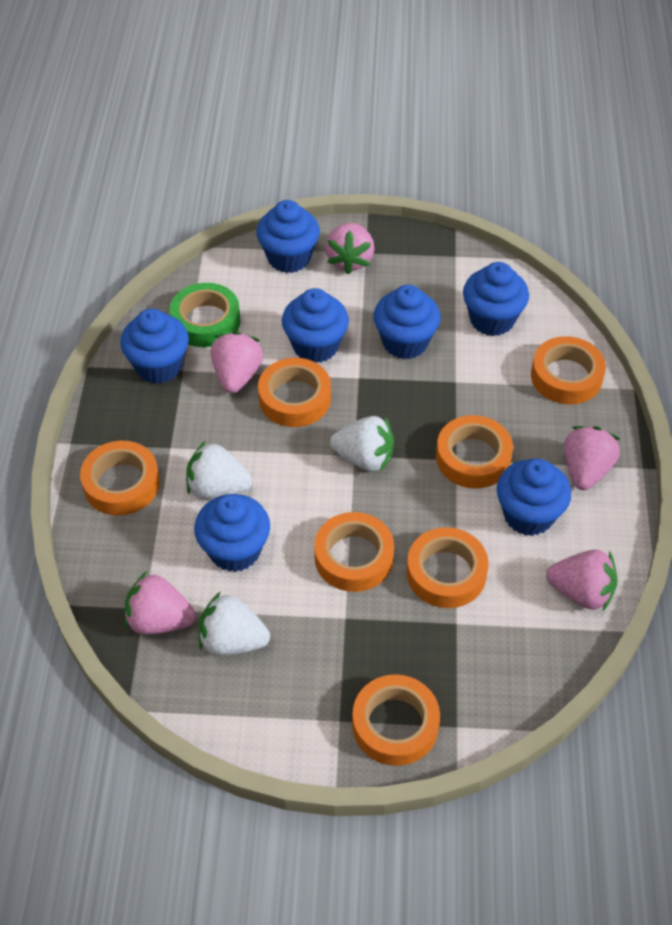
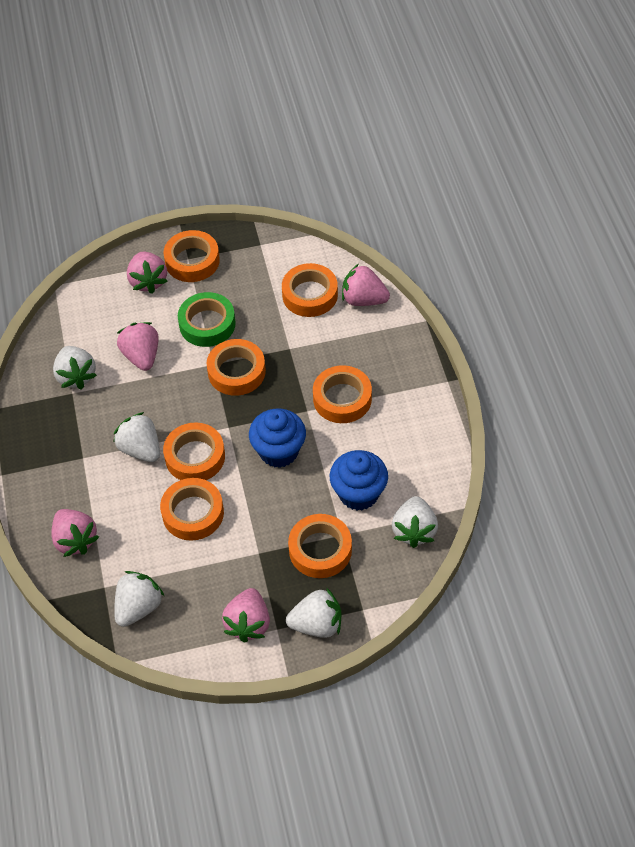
blue cupcake: 7 -> 2
white strawberry: 3 -> 5

